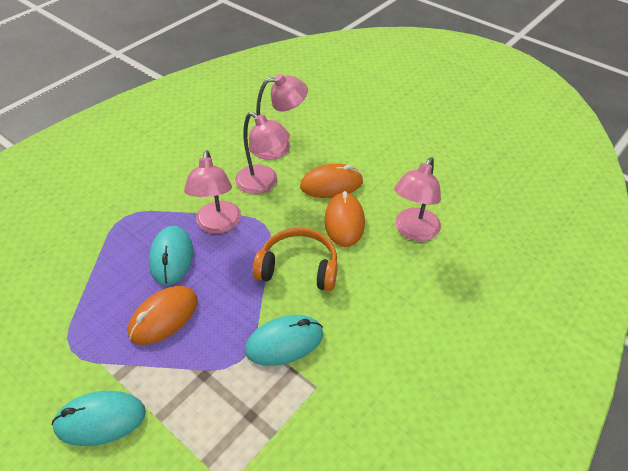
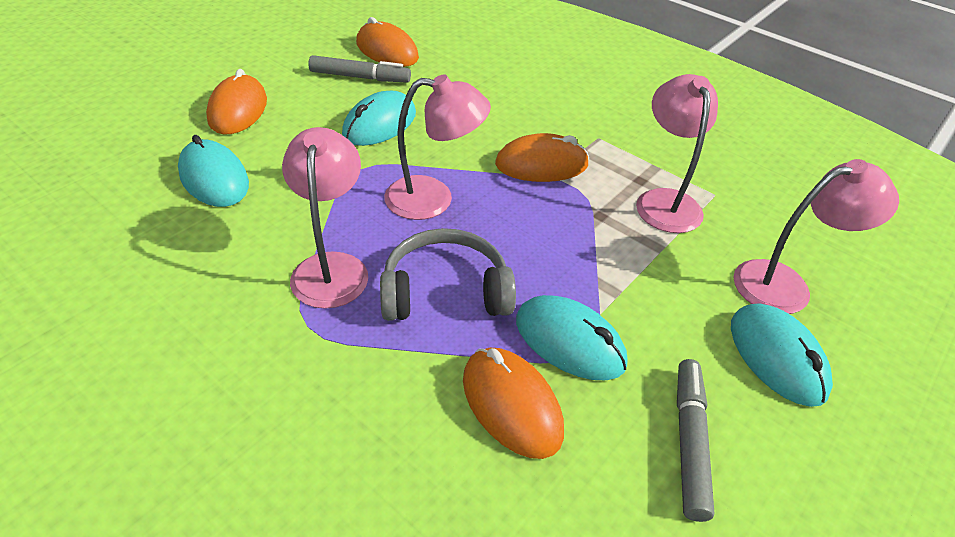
grey headphones: 0 -> 1
grey marker: 0 -> 2
orange headphones: 1 -> 0
orange mouse: 3 -> 4
turquoise mouse: 3 -> 4

